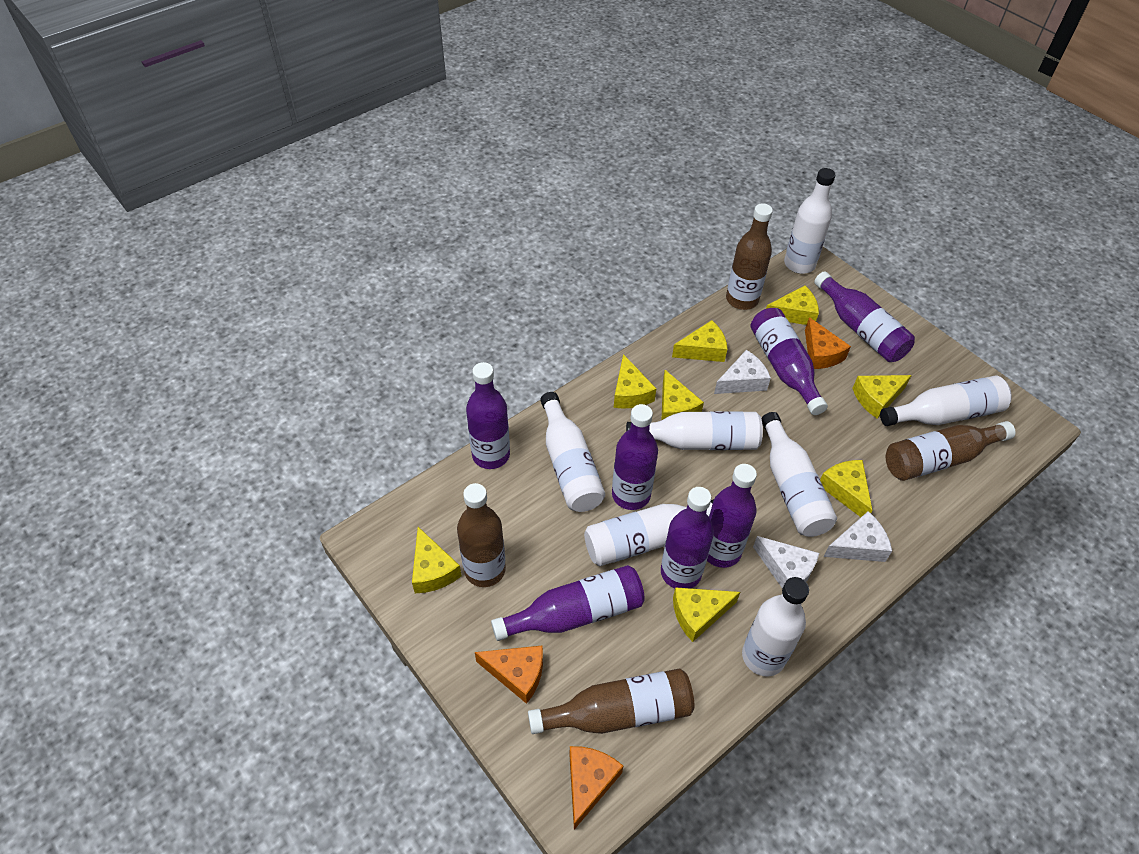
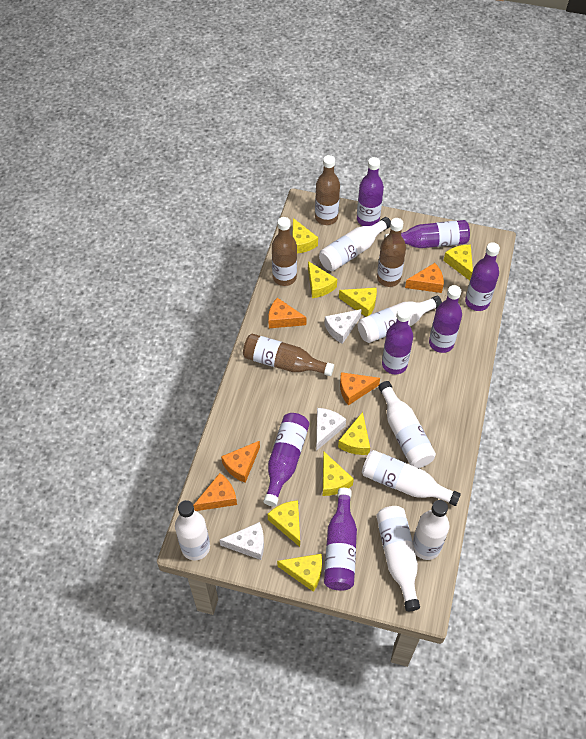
orange cheese: 3 -> 5

